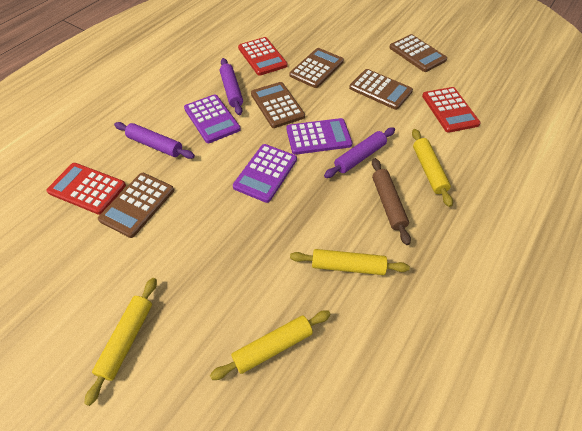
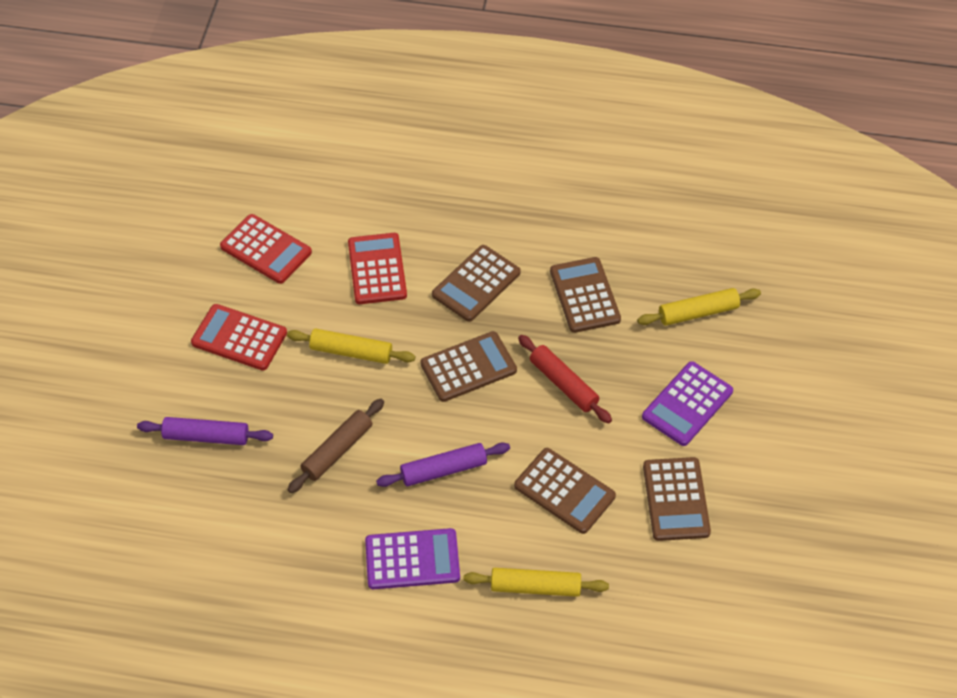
purple calculator: 3 -> 2
purple rolling pin: 3 -> 2
red rolling pin: 0 -> 1
yellow rolling pin: 4 -> 3

